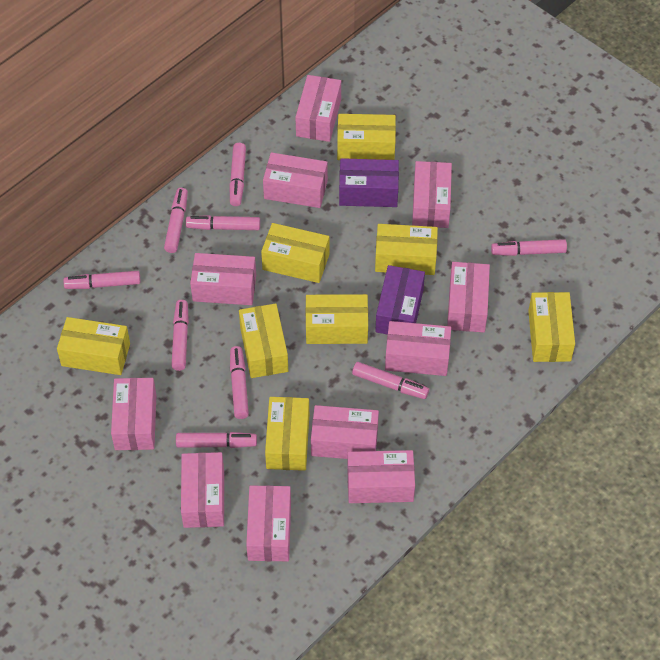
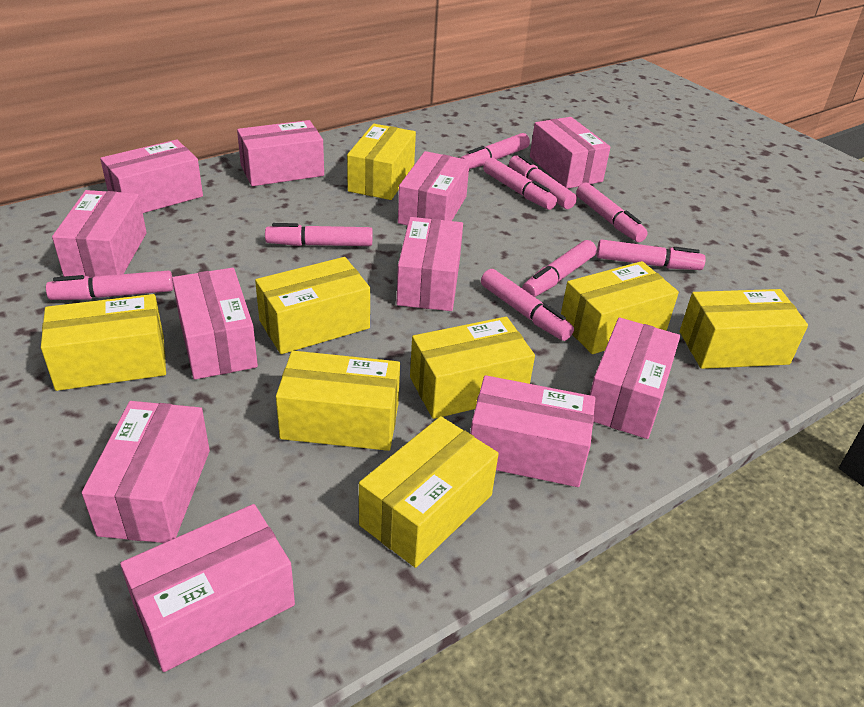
purple box: 2 -> 0

